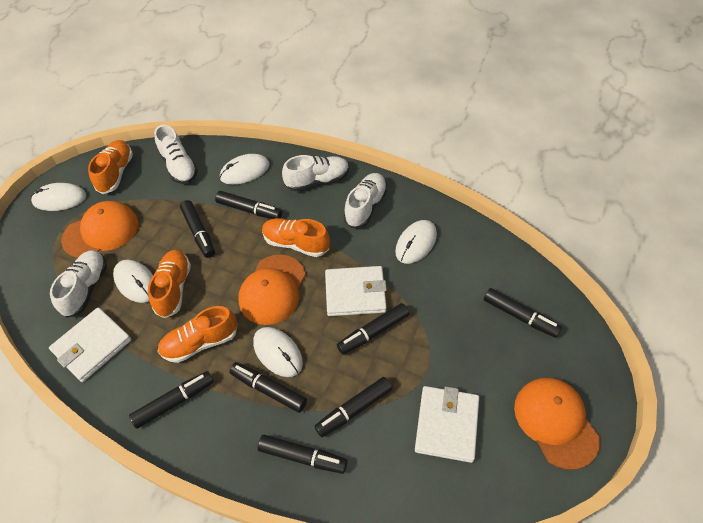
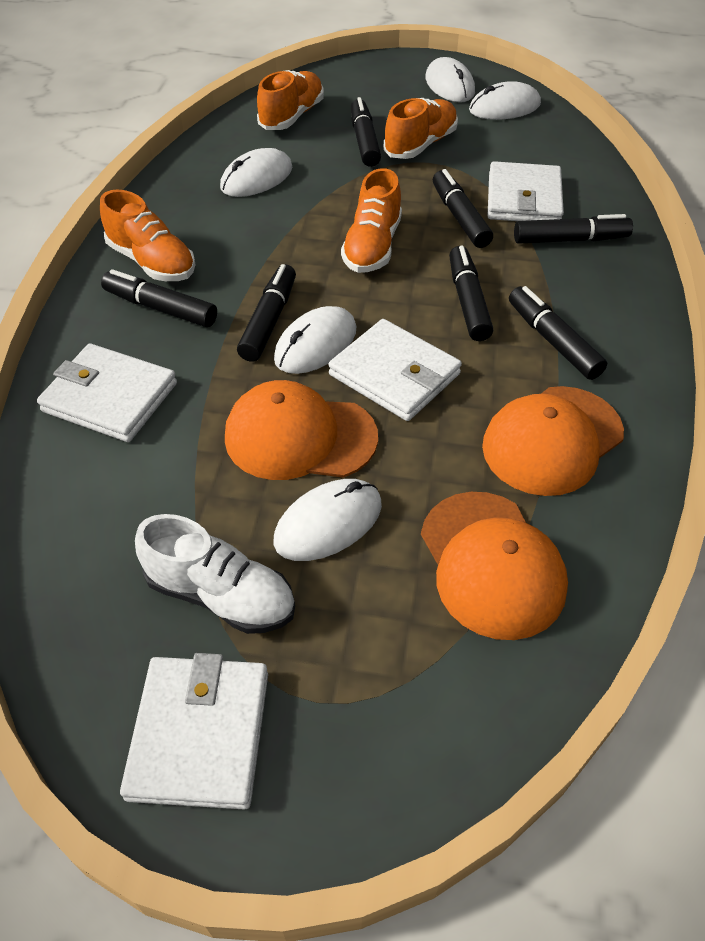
black marker: 8 -> 7
white shoe: 4 -> 1
white wallet: 3 -> 4

